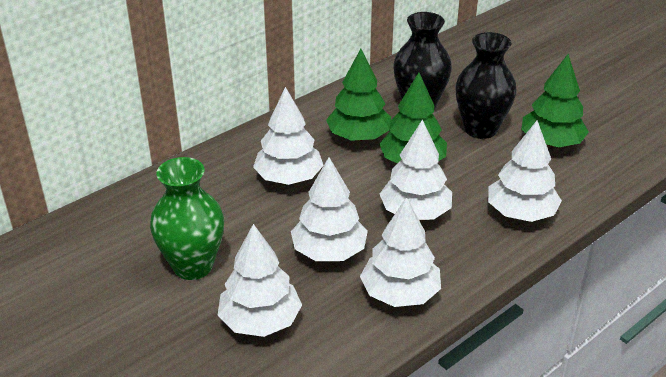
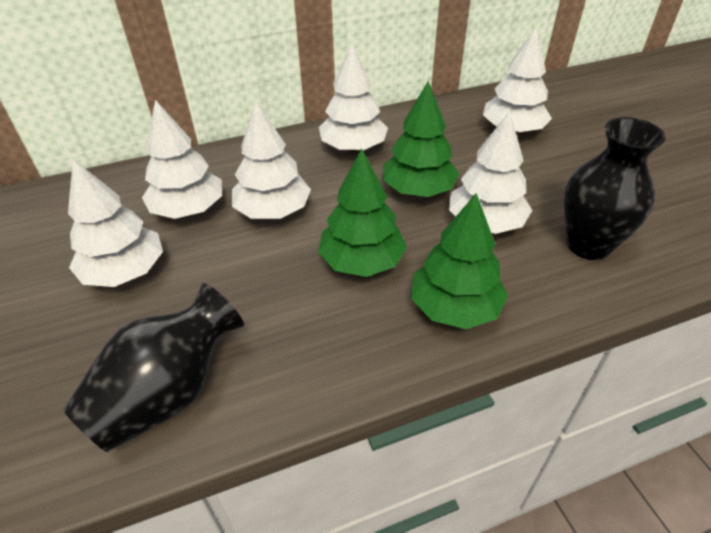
green vase: 1 -> 0

